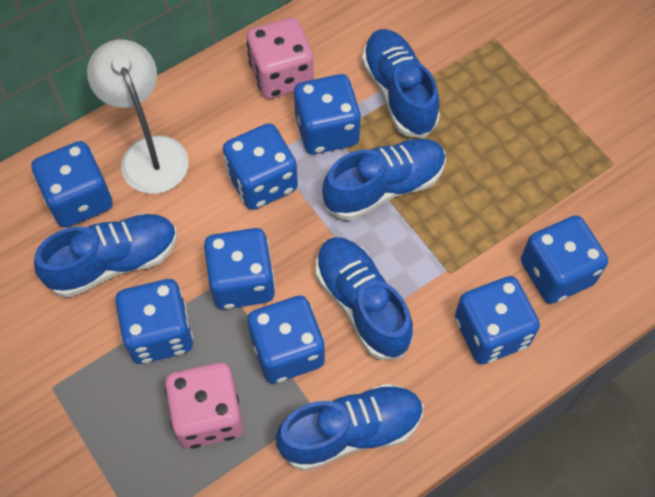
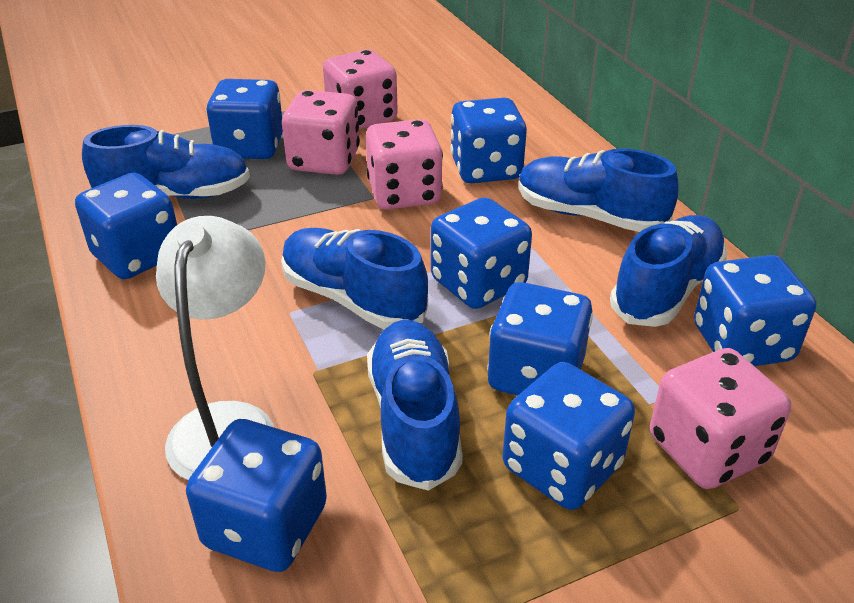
pink dice: 2 -> 4

